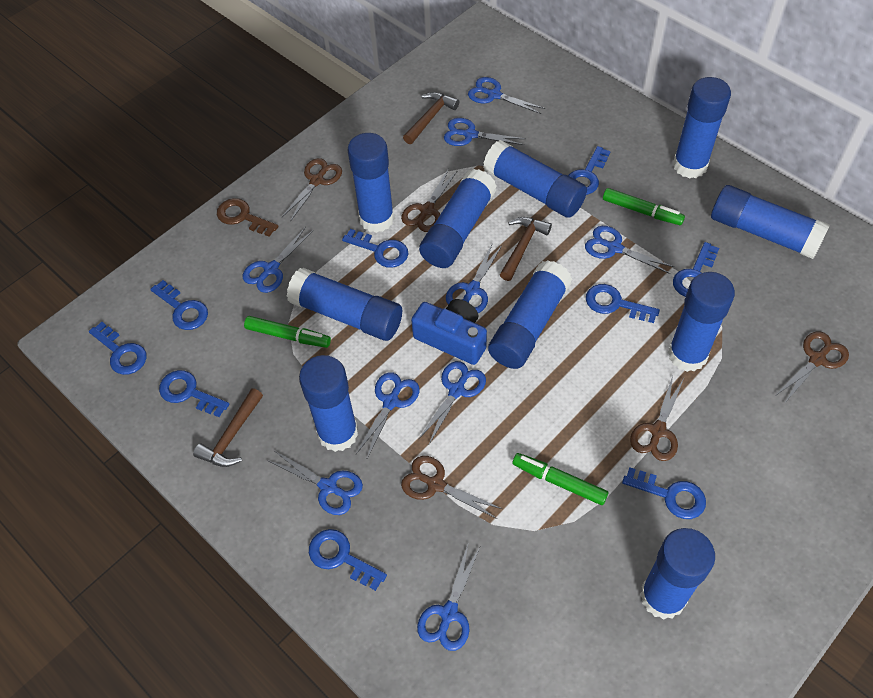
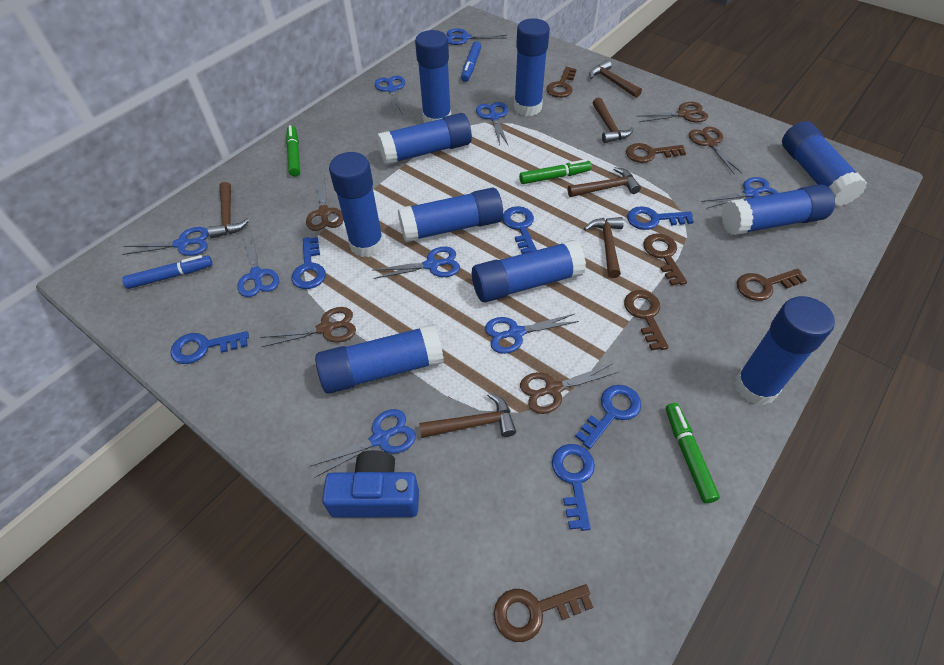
blue key: 9 -> 6
blue marker: 0 -> 2
brown hammer: 3 -> 6
brown key: 1 -> 6

